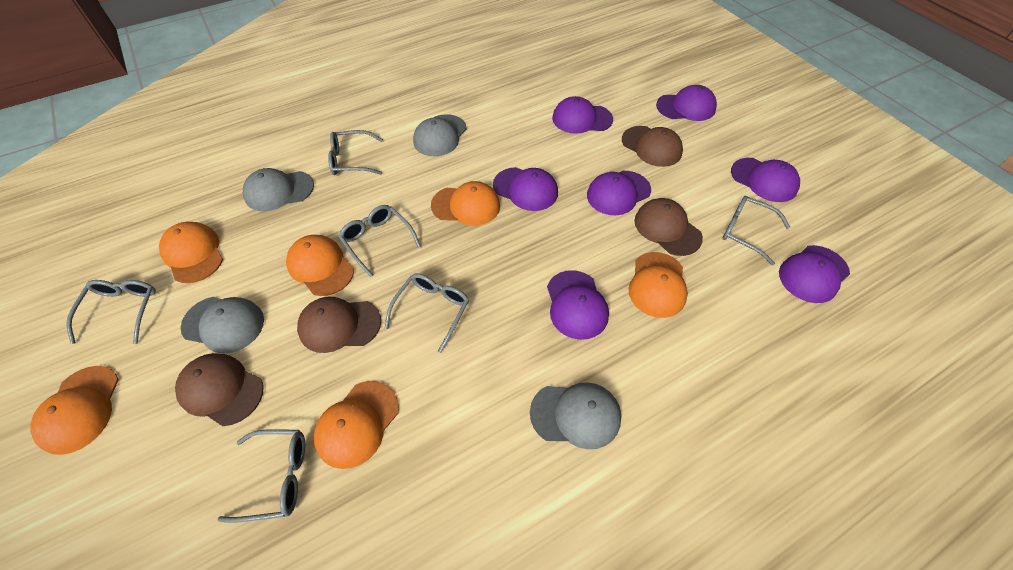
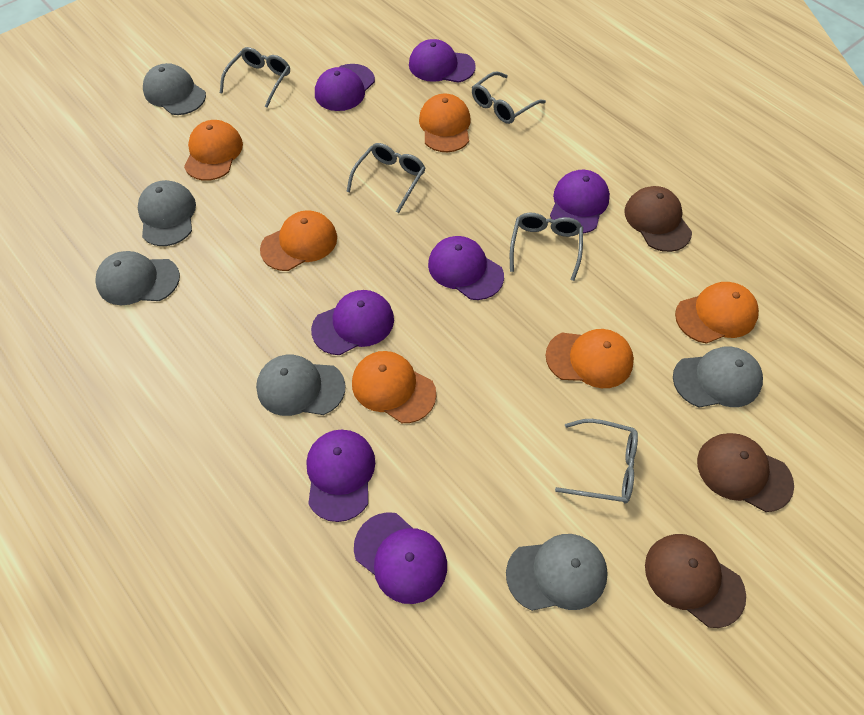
brown cap: 4 -> 3
grey cap: 4 -> 6
grey glasses: 6 -> 5

